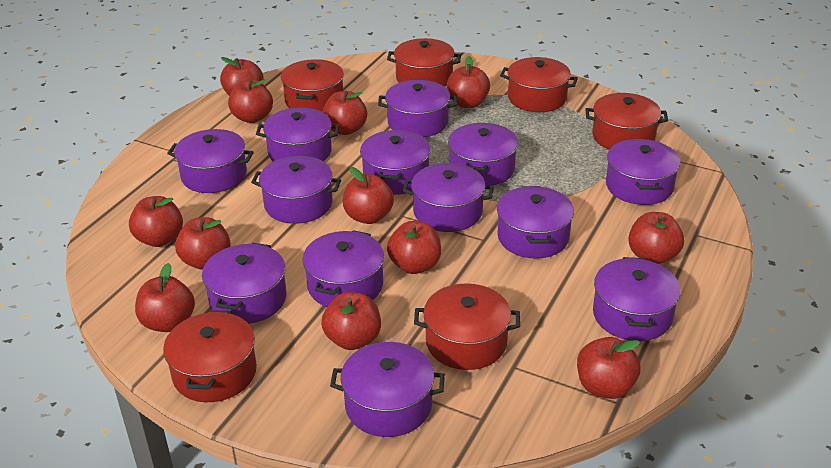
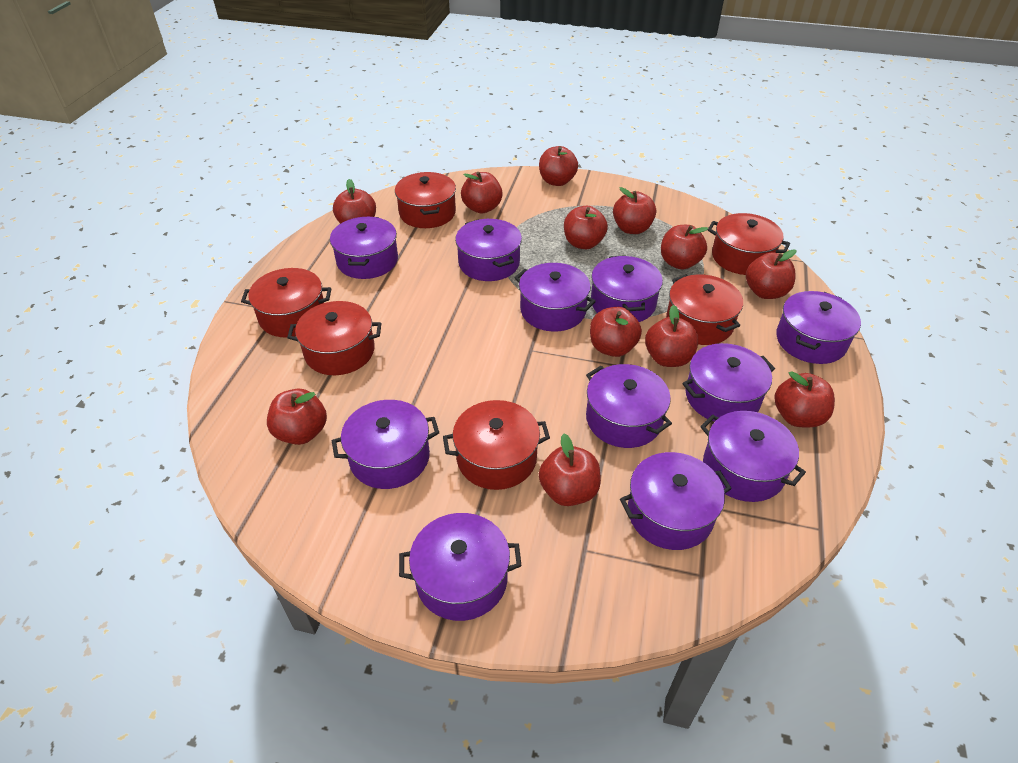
purple pot: 13 -> 11

